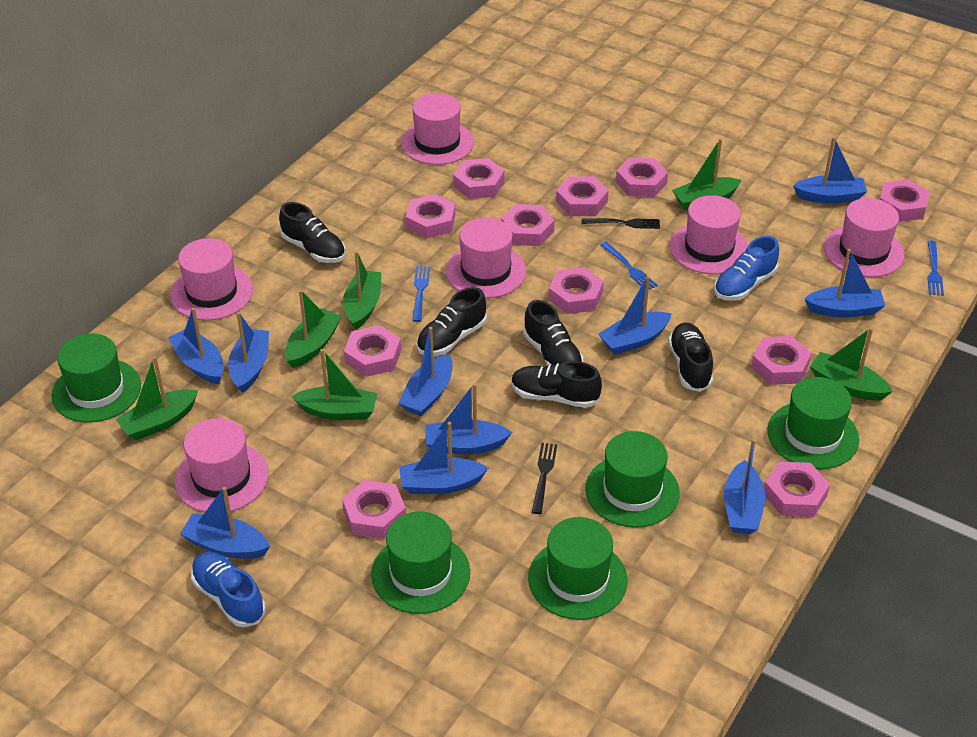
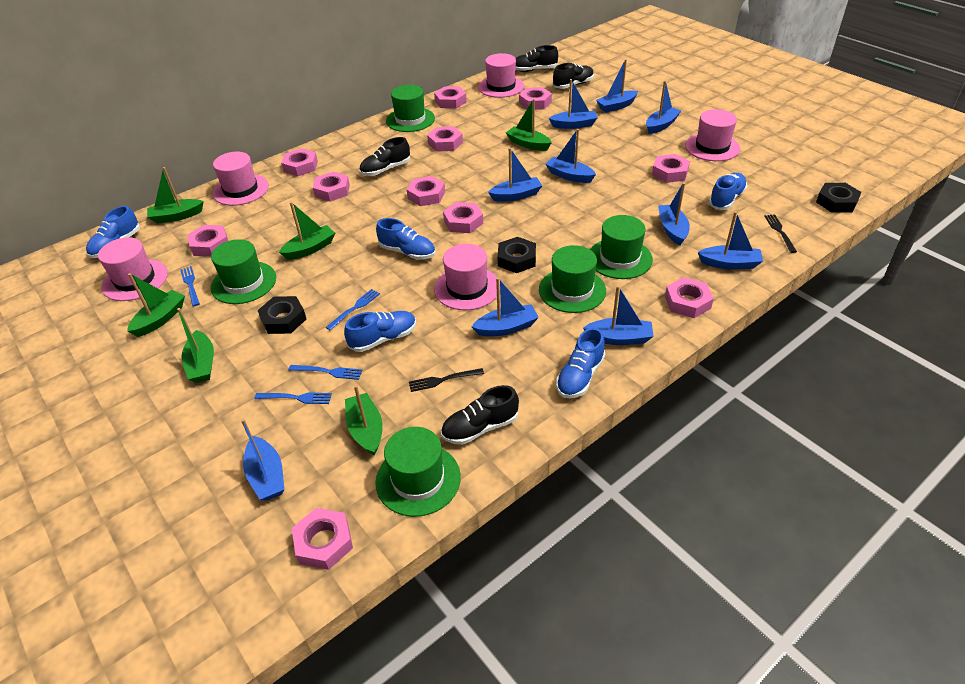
black nut: 0 -> 3
black shoe: 5 -> 4
blue fork: 3 -> 4
blue shoe: 2 -> 5
pink hat: 6 -> 5

